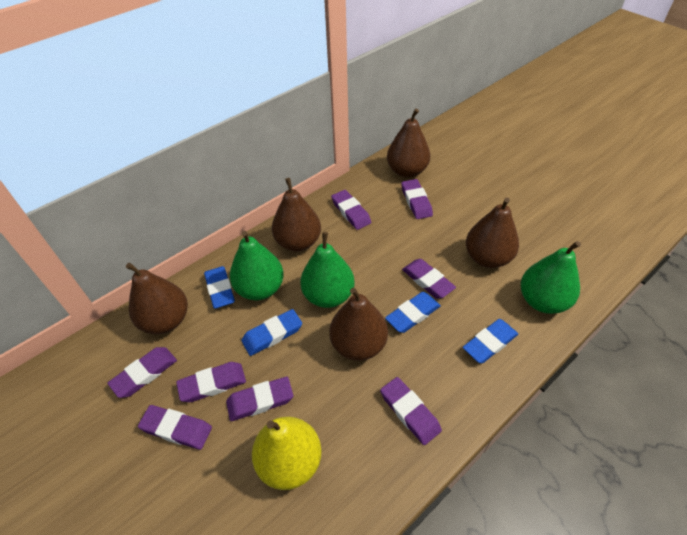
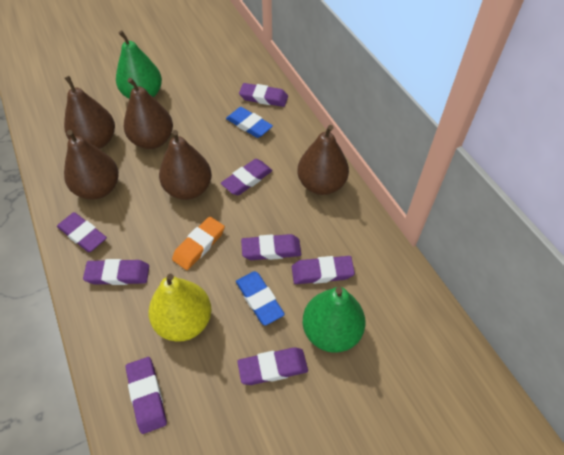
blue eraser: 4 -> 2
green pear: 3 -> 2
orange eraser: 0 -> 1

